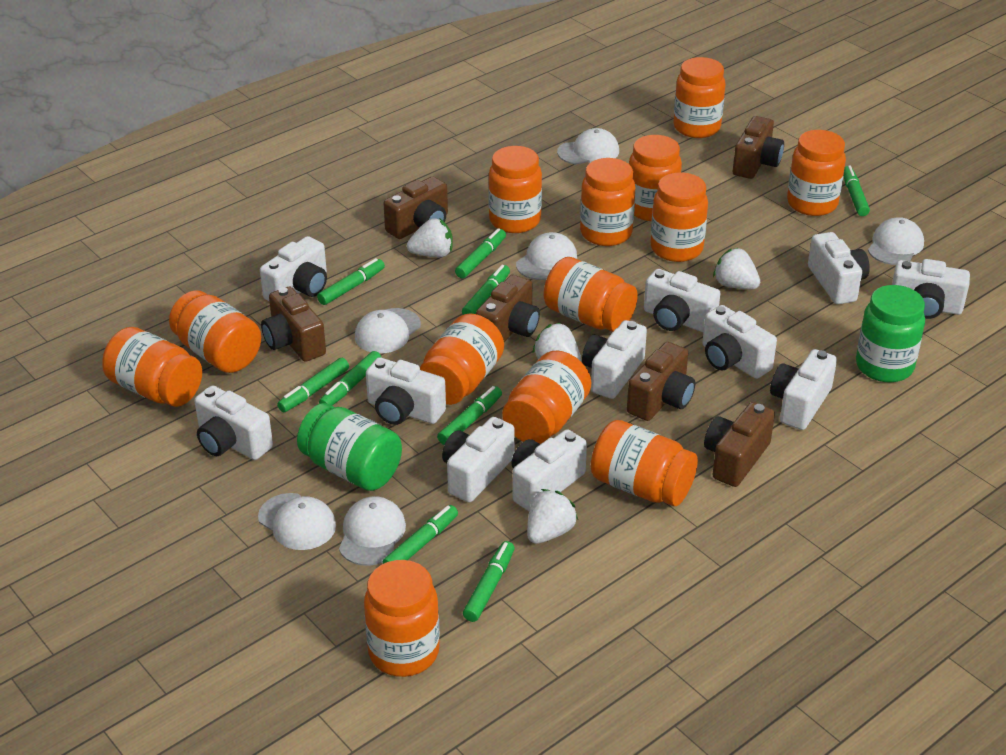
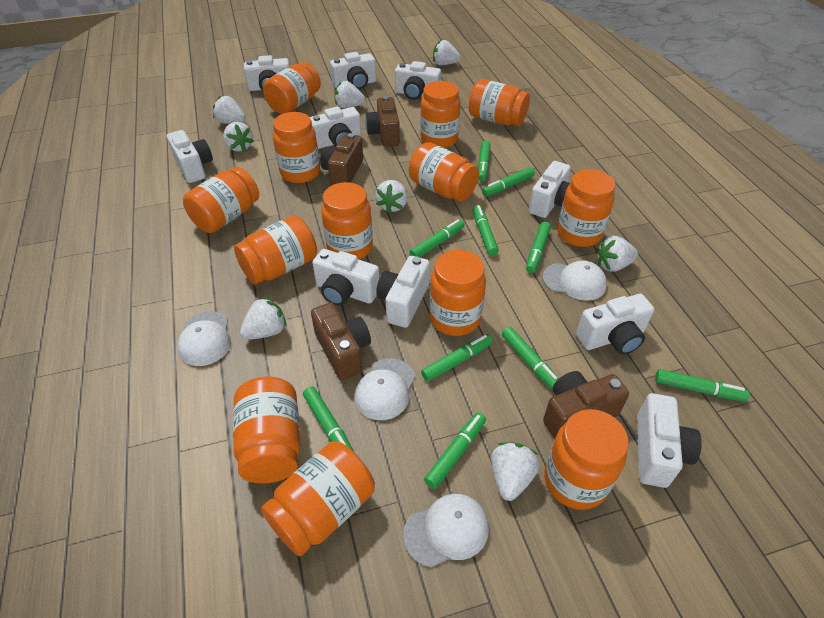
brown camera: 6 -> 4
green jar: 2 -> 0
green marker: 9 -> 10
white camera: 11 -> 10
white cap: 6 -> 4
white strawberry: 4 -> 8

